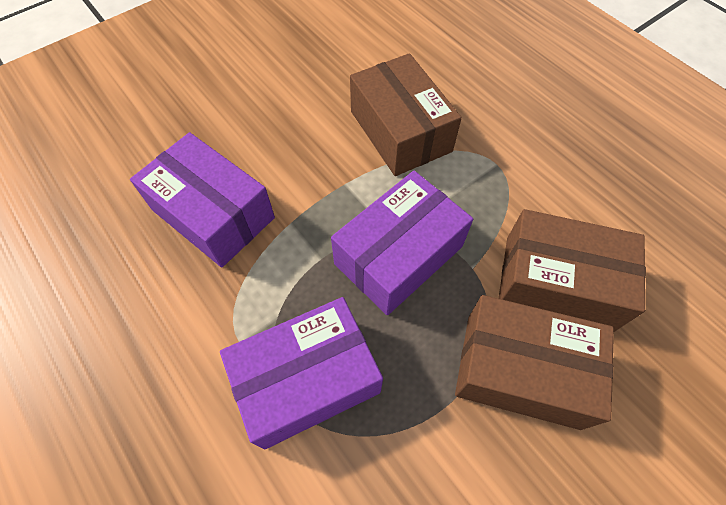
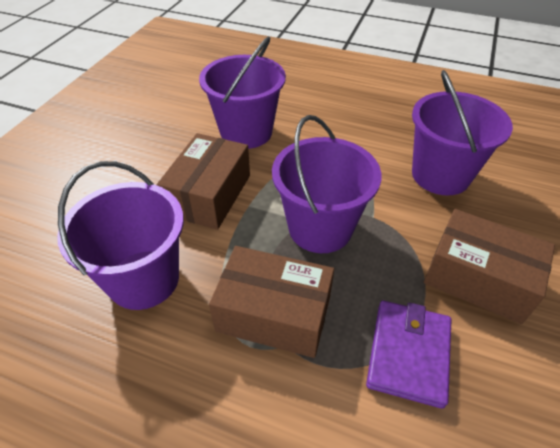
purple box: 3 -> 0
purple bucket: 0 -> 4
purple wallet: 0 -> 1

